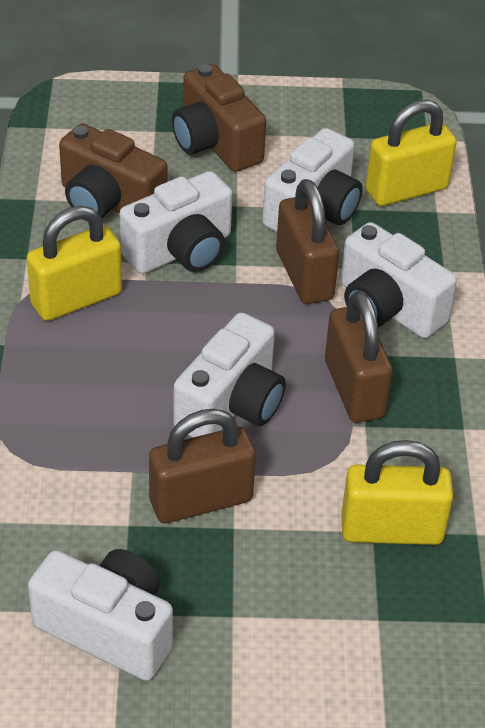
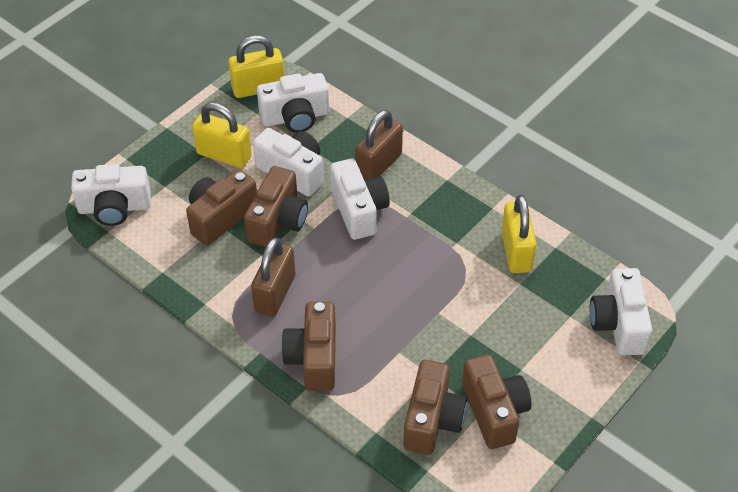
brown camera: 2 -> 5
brown padlock: 3 -> 2

